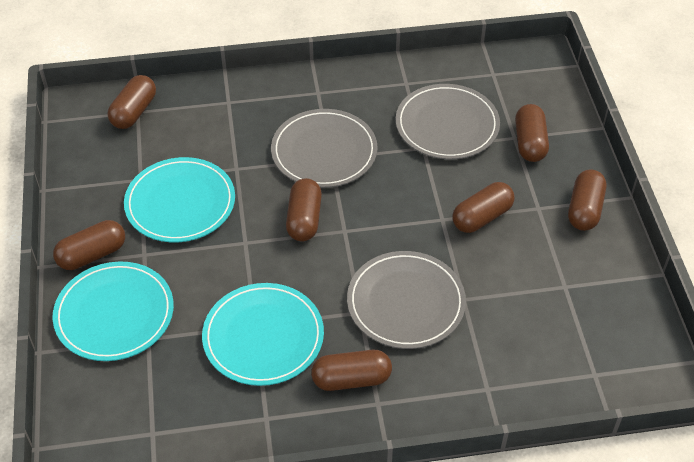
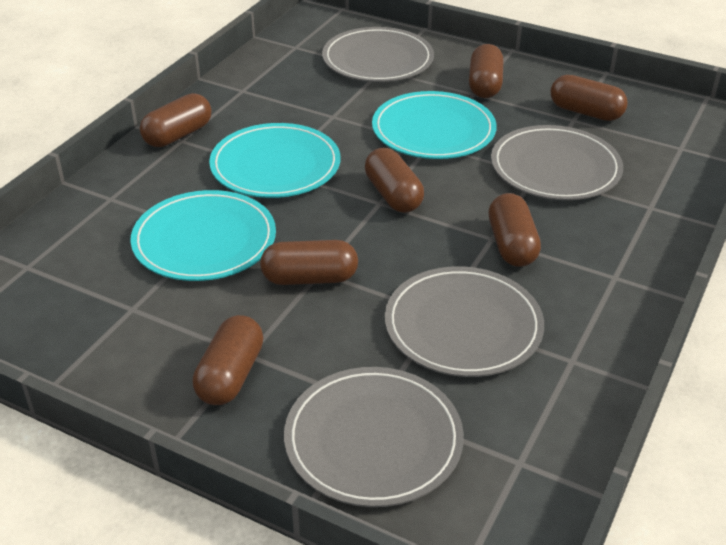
grey plate: 3 -> 4

